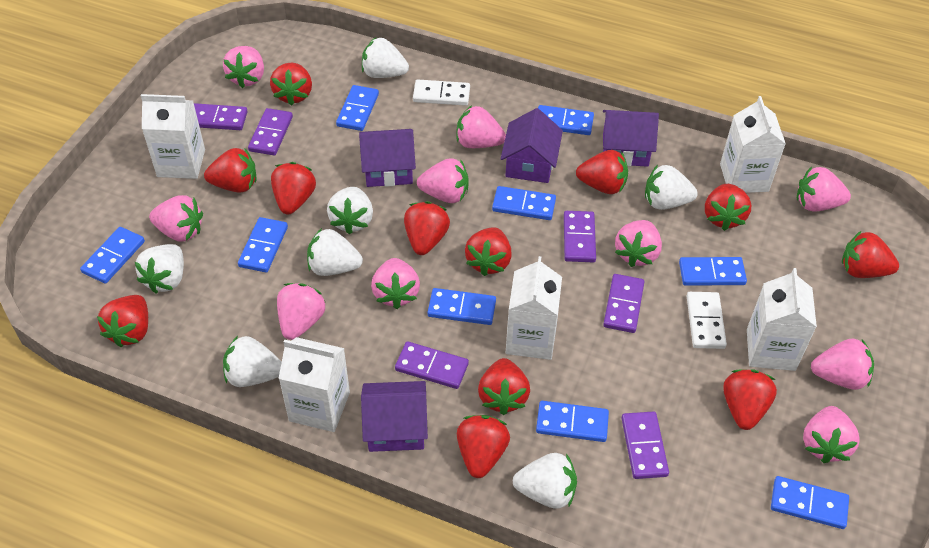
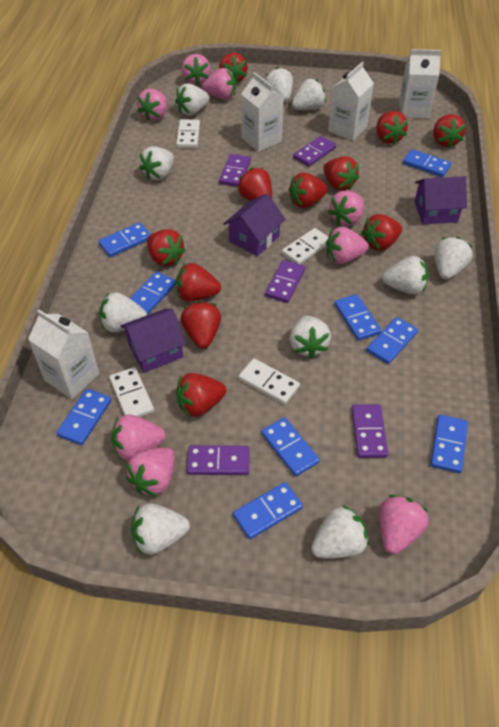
pink strawberry: 10 -> 8
purple domino: 6 -> 5
purple house: 4 -> 3
red strawberry: 12 -> 11
white carton: 5 -> 4
white domino: 2 -> 4
white strawberry: 7 -> 10

